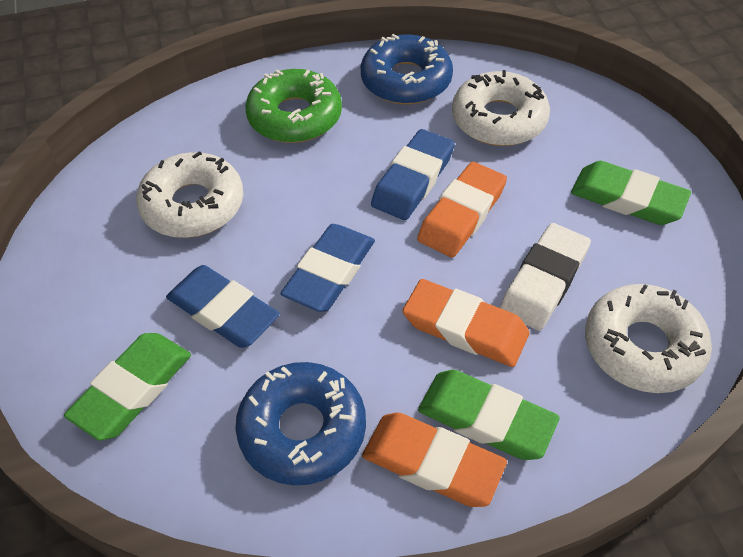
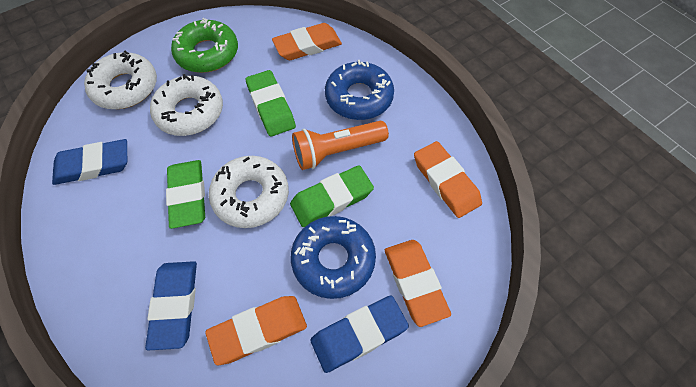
orange eraser: 3 -> 4
orange flashlight: 0 -> 1
white eraser: 1 -> 0

